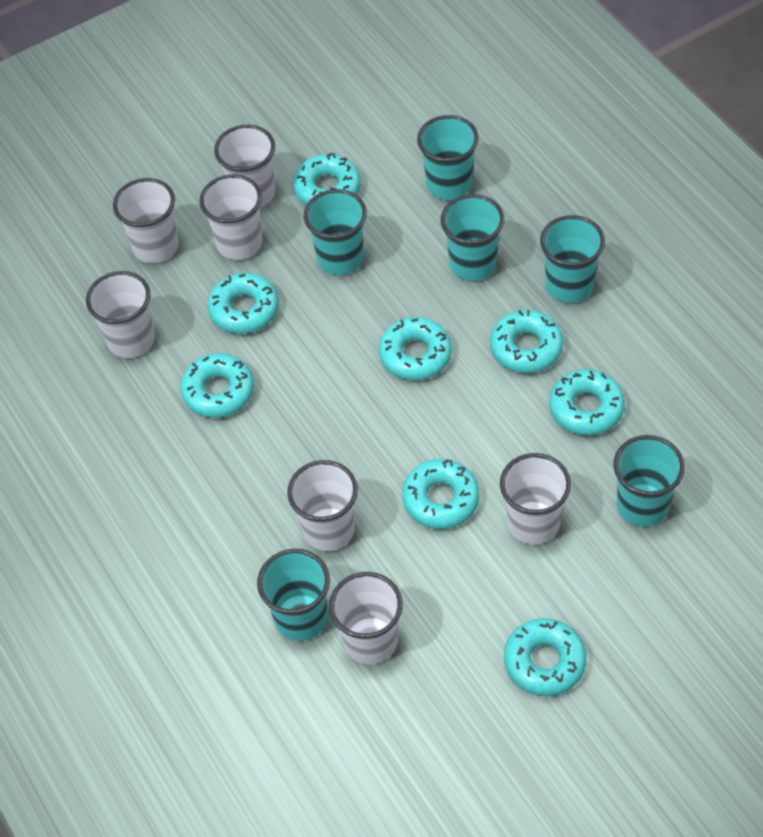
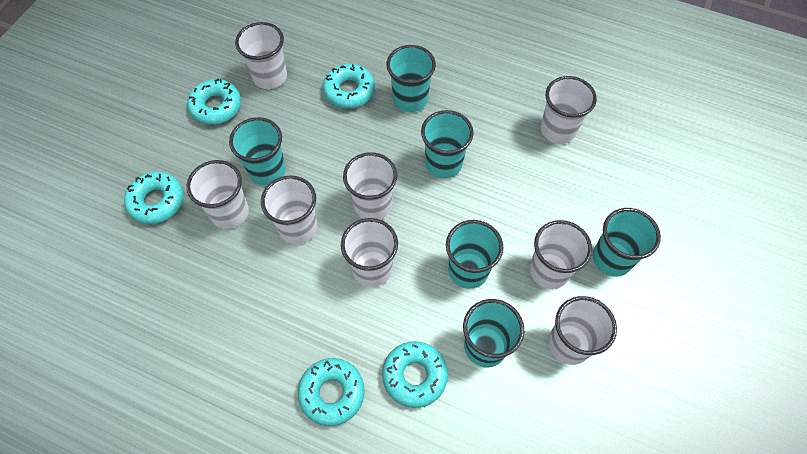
turquoise donut: 8 -> 5
white cup: 7 -> 8

